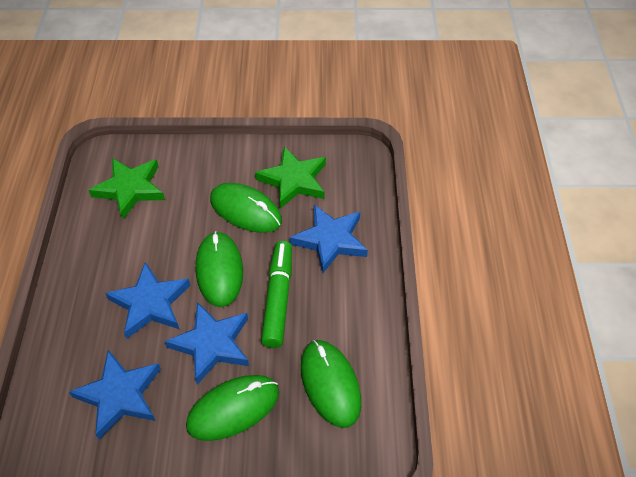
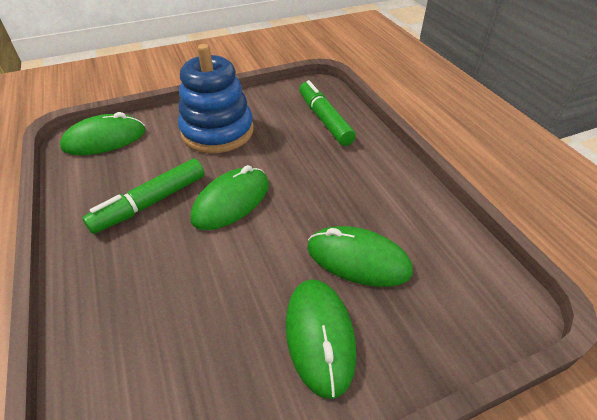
blue stacking toy: 0 -> 1
blue star: 4 -> 0
green marker: 1 -> 2
green star: 2 -> 0

